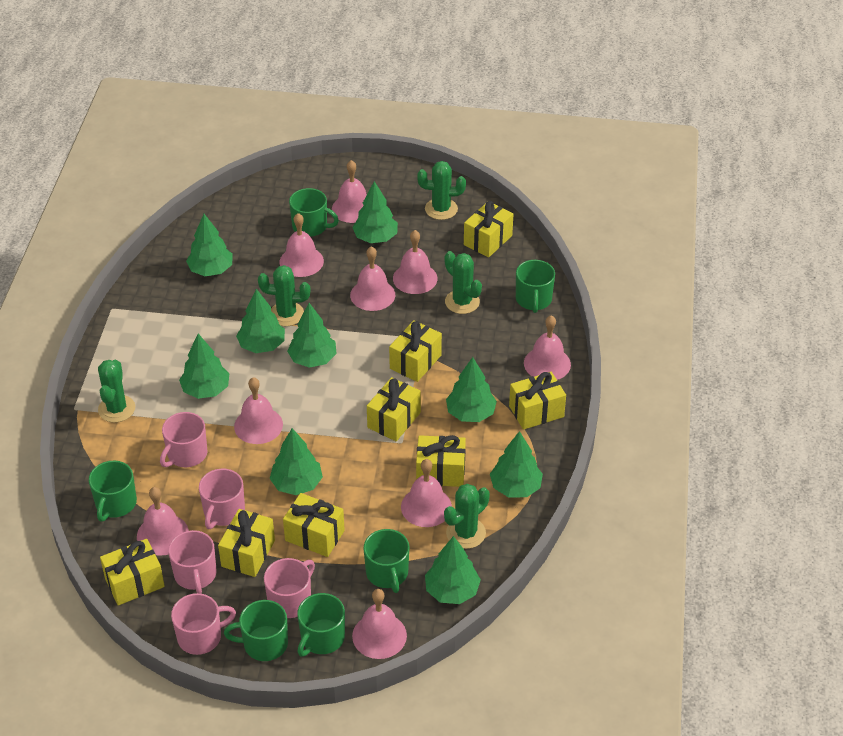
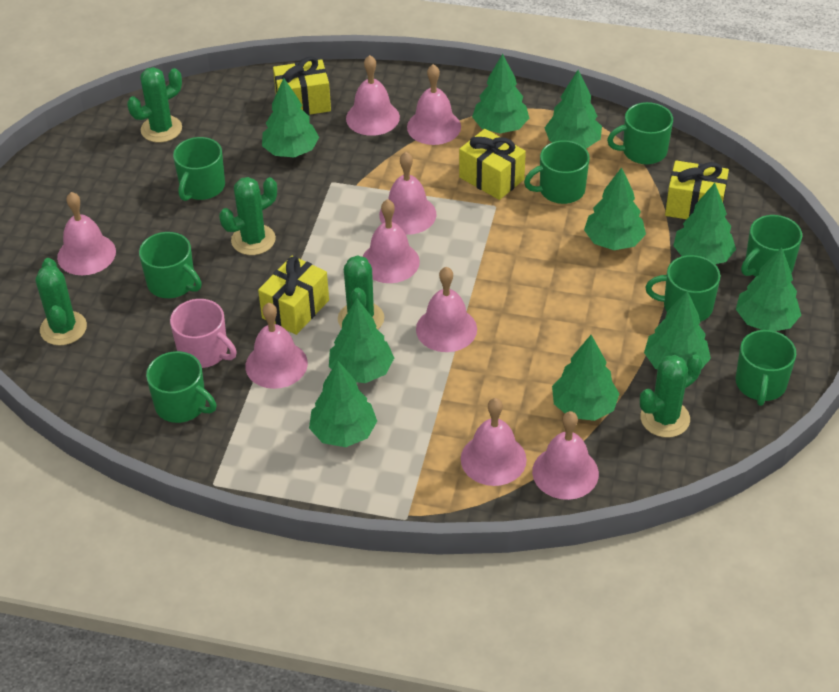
green mug: 6 -> 8
green tree: 9 -> 10
pink mug: 5 -> 1
yellow gift: 8 -> 4

